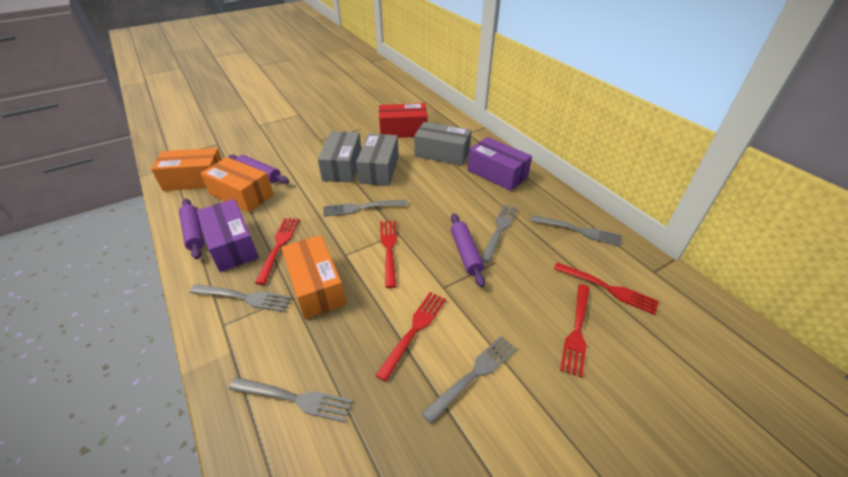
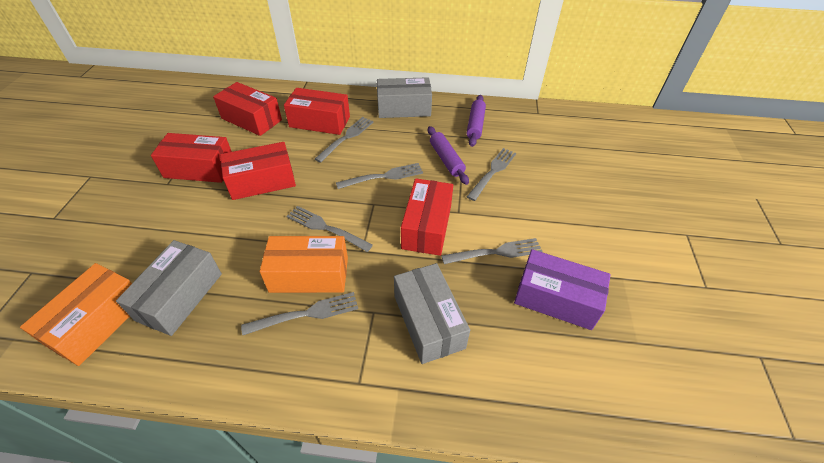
orange box: 3 -> 2
purple box: 2 -> 1
purple rolling pin: 3 -> 2
red box: 1 -> 5
red fork: 5 -> 0

